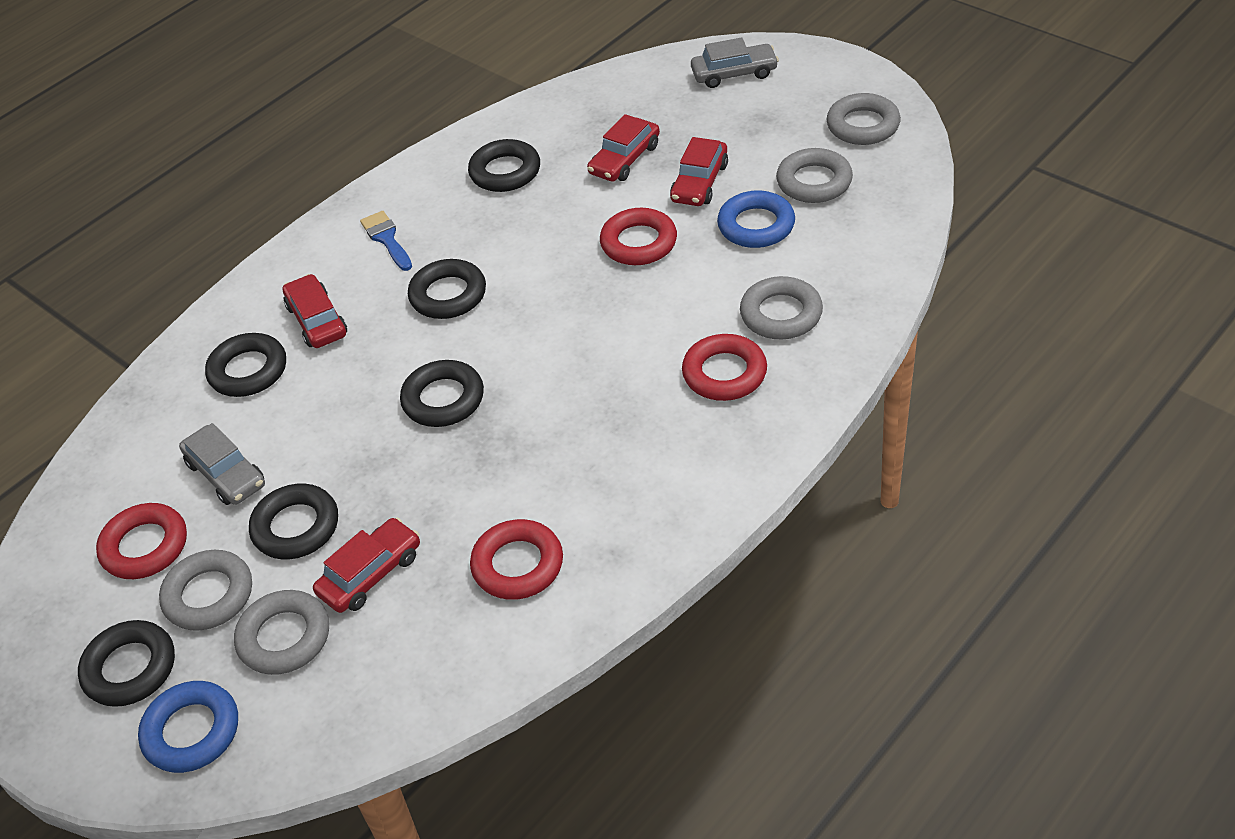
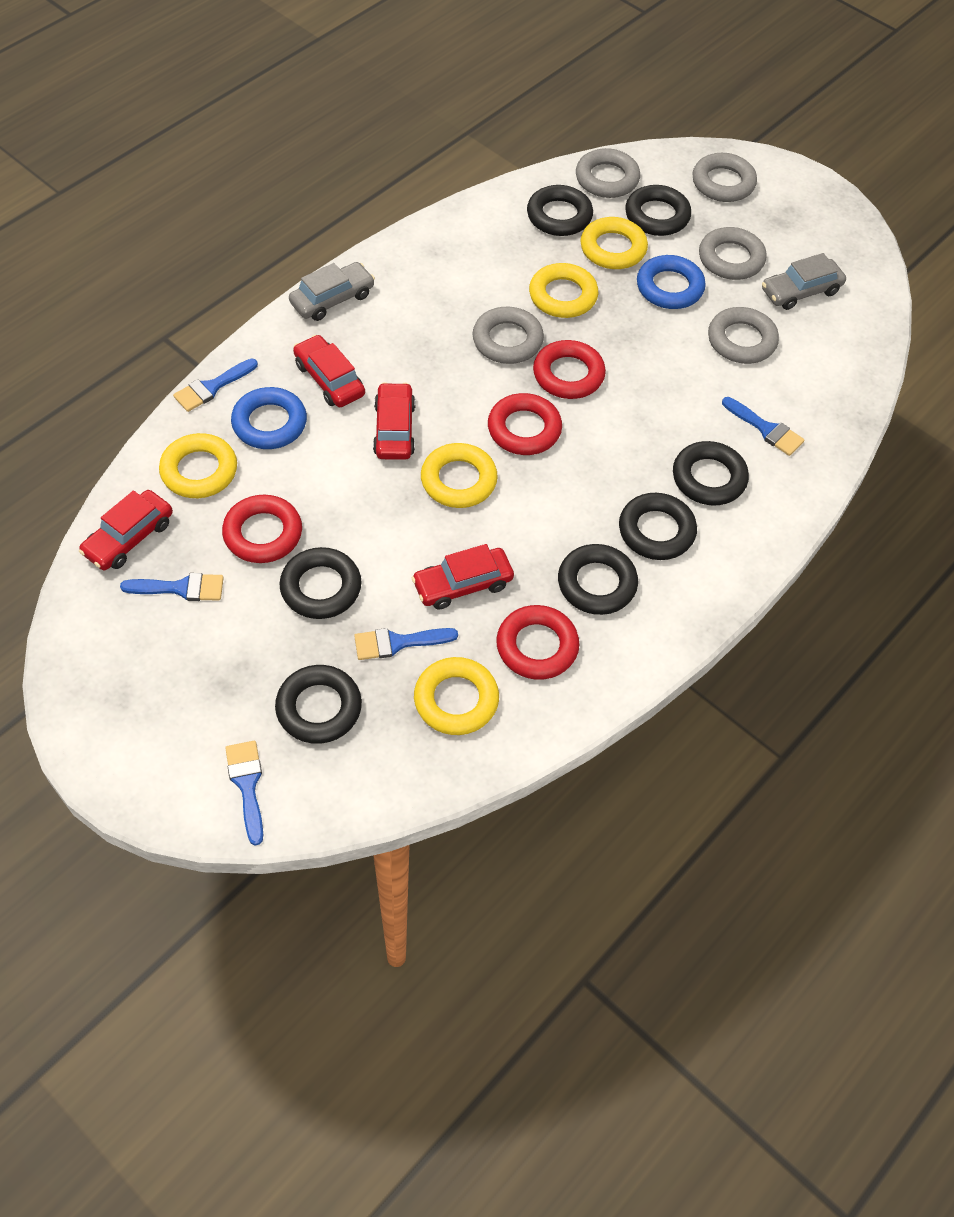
black ring: 6 -> 7
blue brush: 1 -> 5
yellow ring: 0 -> 5

